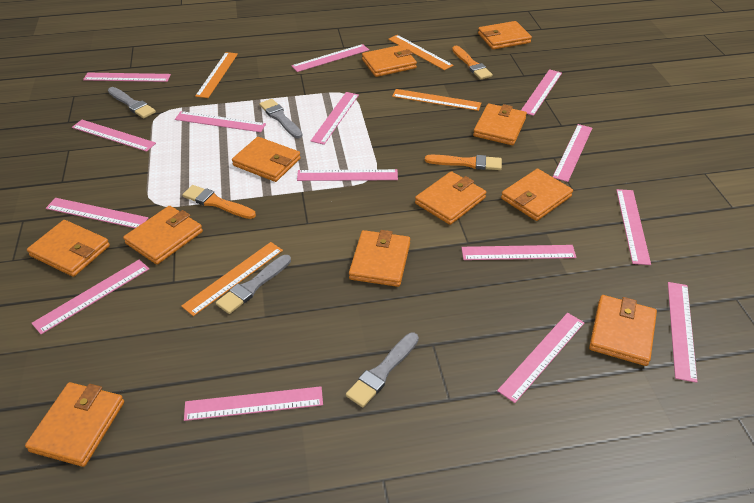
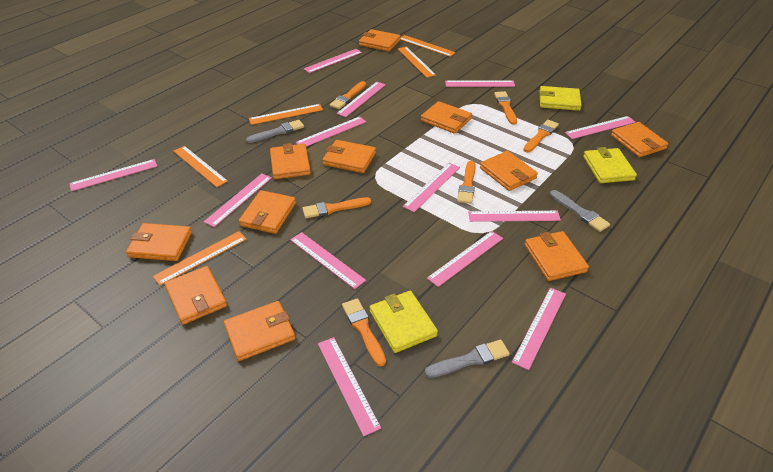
grey brush: 4 -> 3
orange brush: 3 -> 6
orange ruler: 4 -> 5
pink ruler: 15 -> 13
yellow wallet: 0 -> 3

